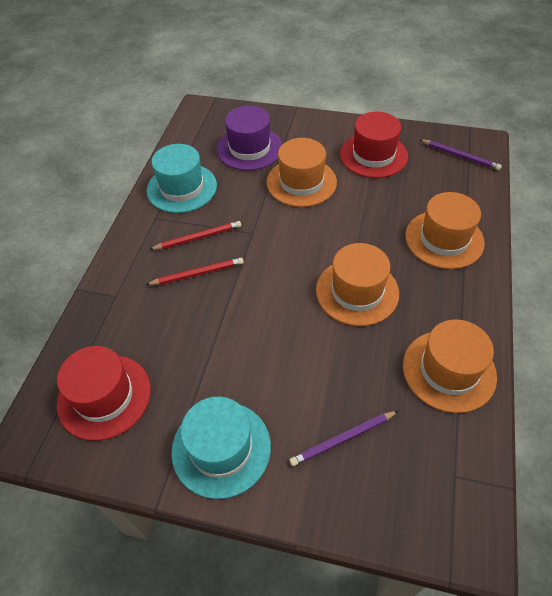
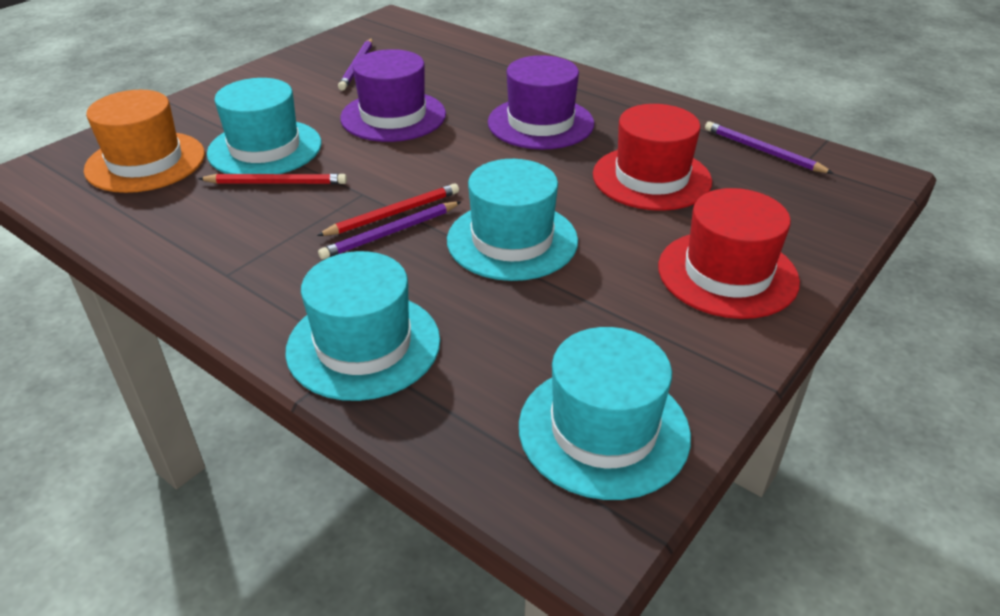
orange hat: 4 -> 1
purple hat: 1 -> 2
purple pencil: 2 -> 3
turquoise hat: 2 -> 4

